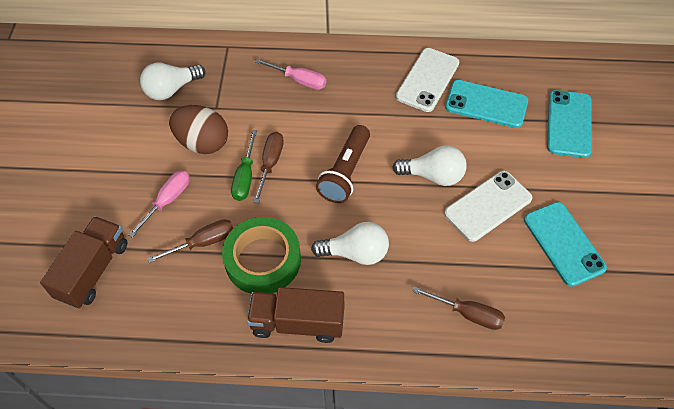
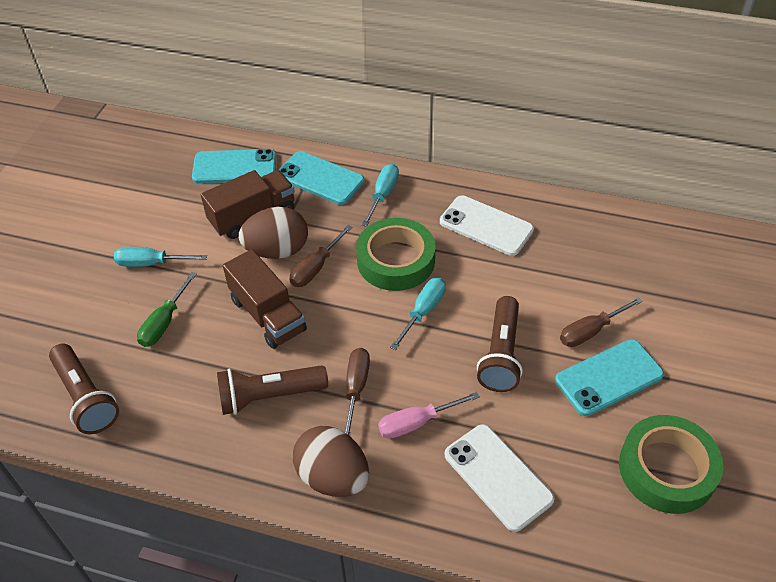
brown egg: 1 -> 2
brown flashlight: 1 -> 3
green tape: 1 -> 2
pink screwdriver: 2 -> 1
turquoise screwdriver: 0 -> 3
white light bulb: 3 -> 0

